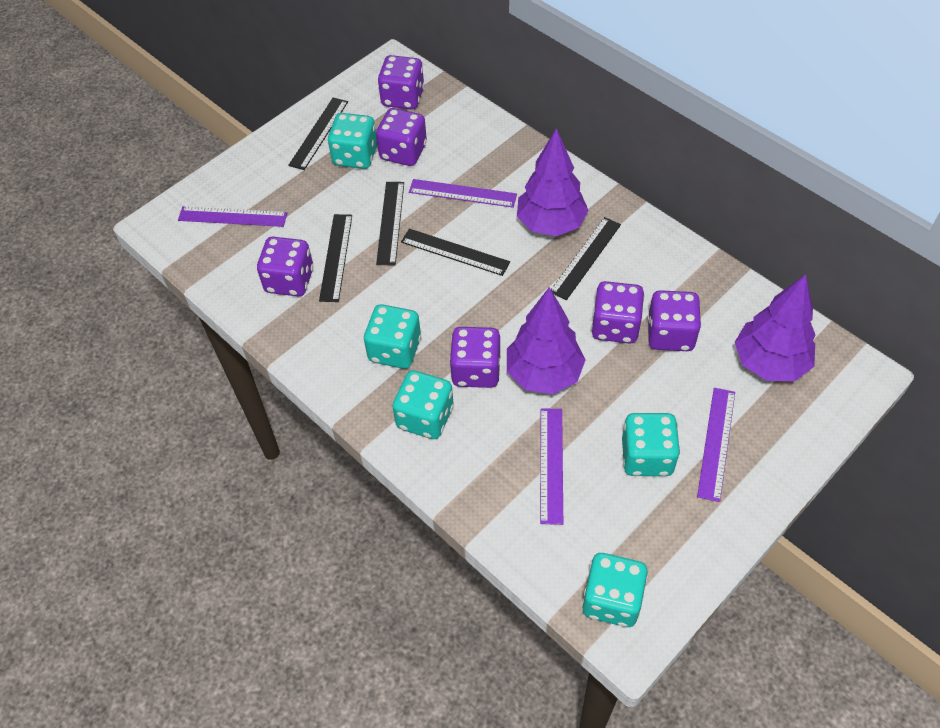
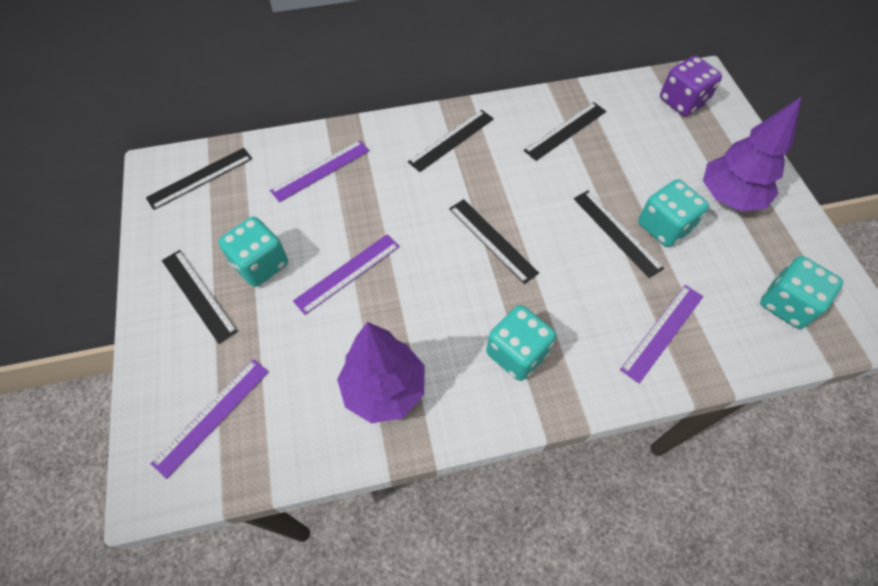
black ruler: 5 -> 6
purple dice: 6 -> 1
purple tree: 3 -> 2
turquoise dice: 5 -> 4

